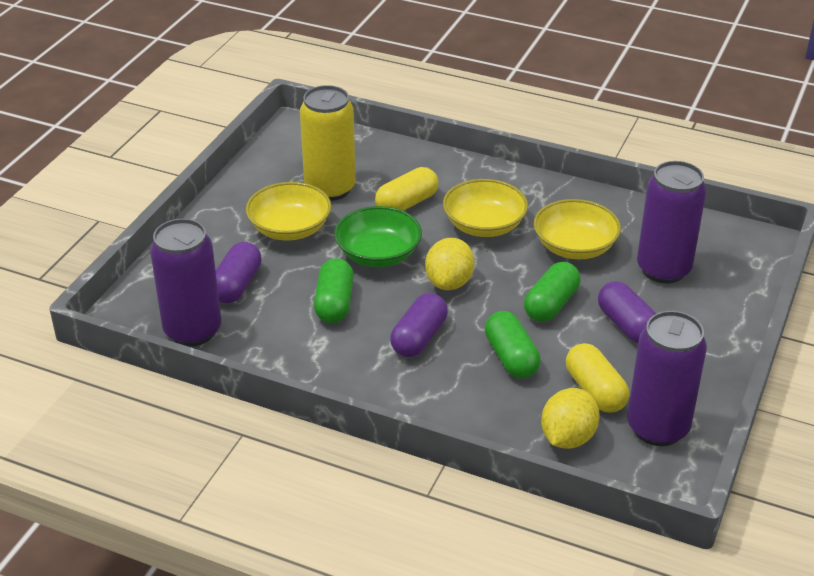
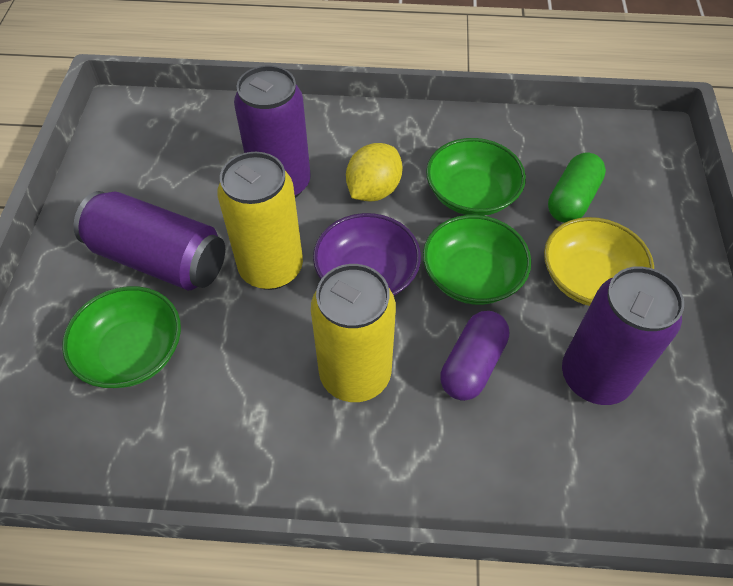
green bowl: 1 -> 3
green capsule: 3 -> 1
purple bowl: 0 -> 1
purple capsule: 3 -> 1
yellow bowl: 3 -> 1
yellow can: 1 -> 2
yellow capsule: 2 -> 0
yellow lemon: 2 -> 1

